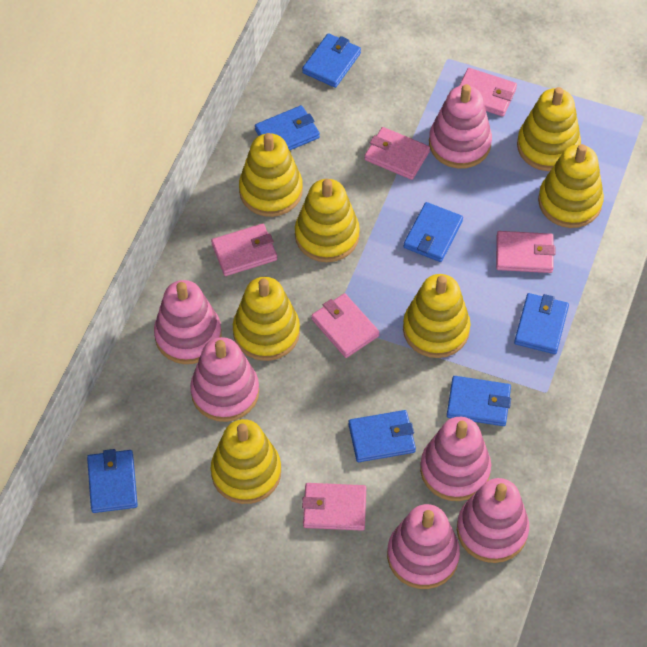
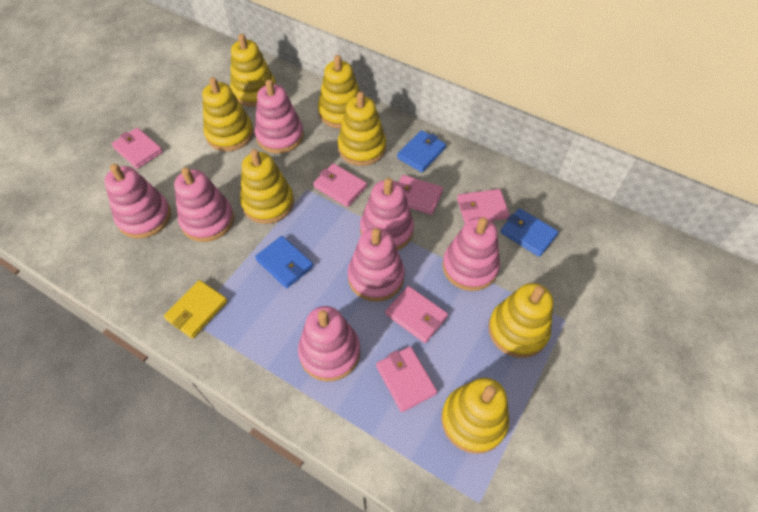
blue wallet: 7 -> 3
pink stacking toy: 6 -> 7
yellow wallet: 0 -> 1

